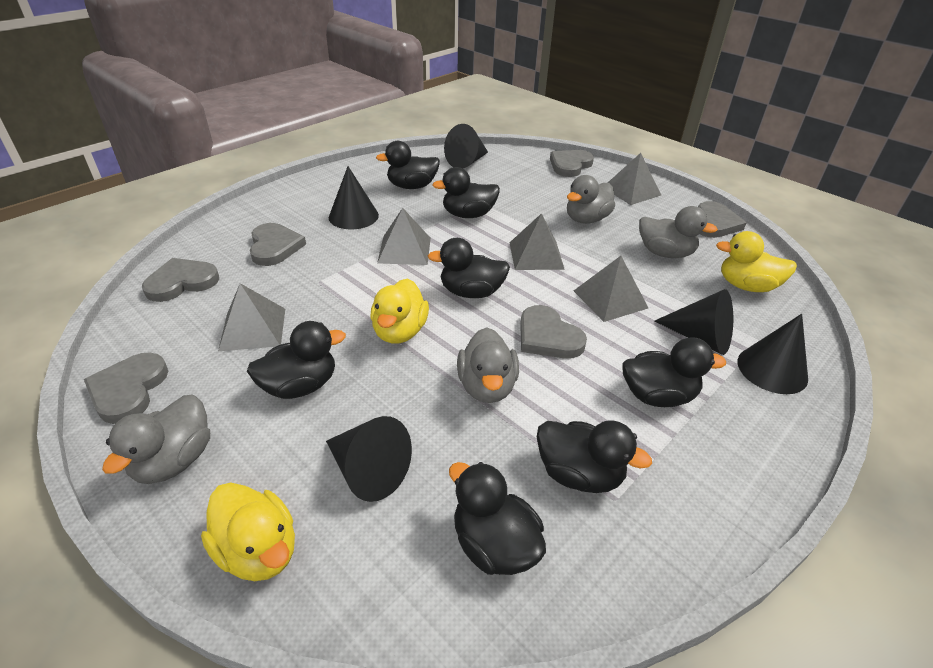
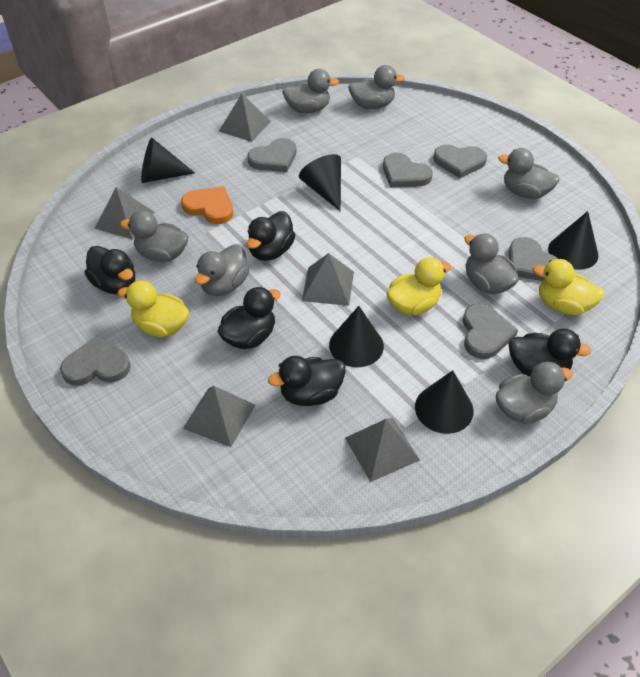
black duck: 7 -> 5
grey duck: 4 -> 7
orange heart: 0 -> 1

